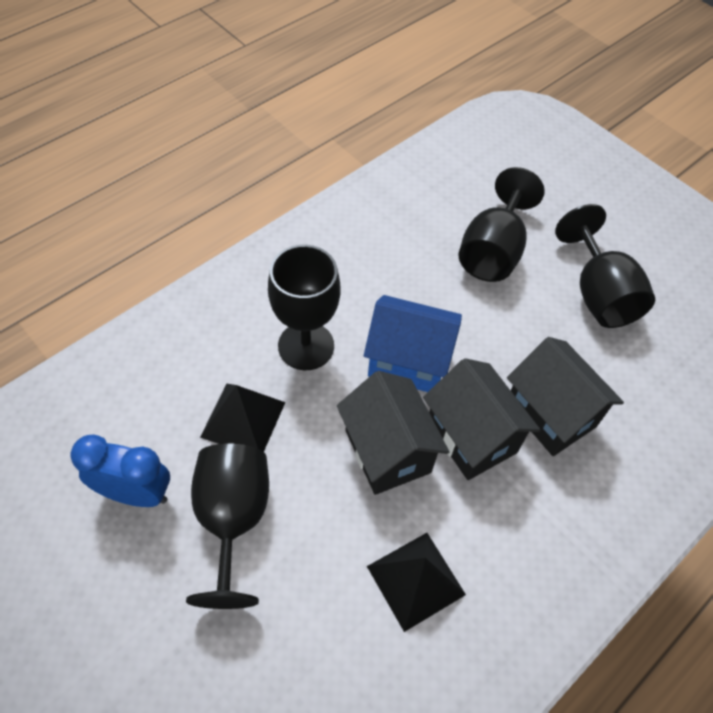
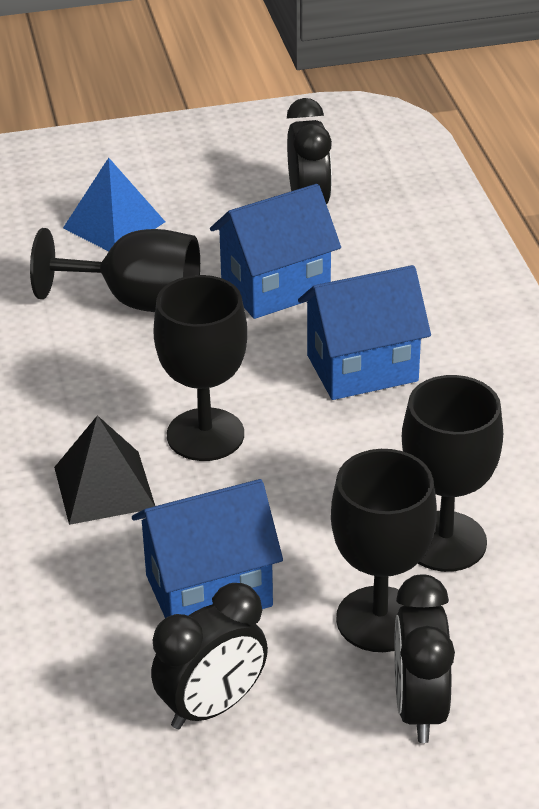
black clock: 0 -> 3
black house: 3 -> 0
black pyramid: 2 -> 1
blue clock: 1 -> 0
blue house: 1 -> 3
blue pyramid: 0 -> 1

